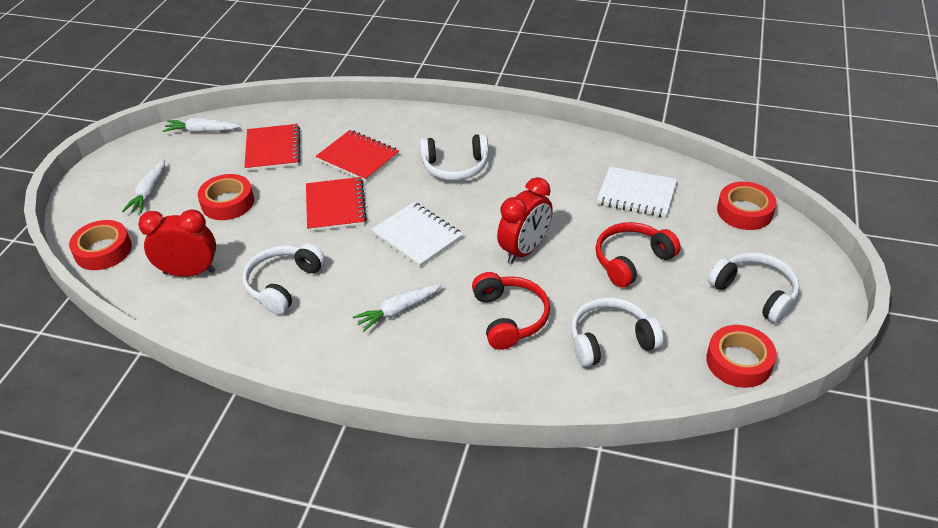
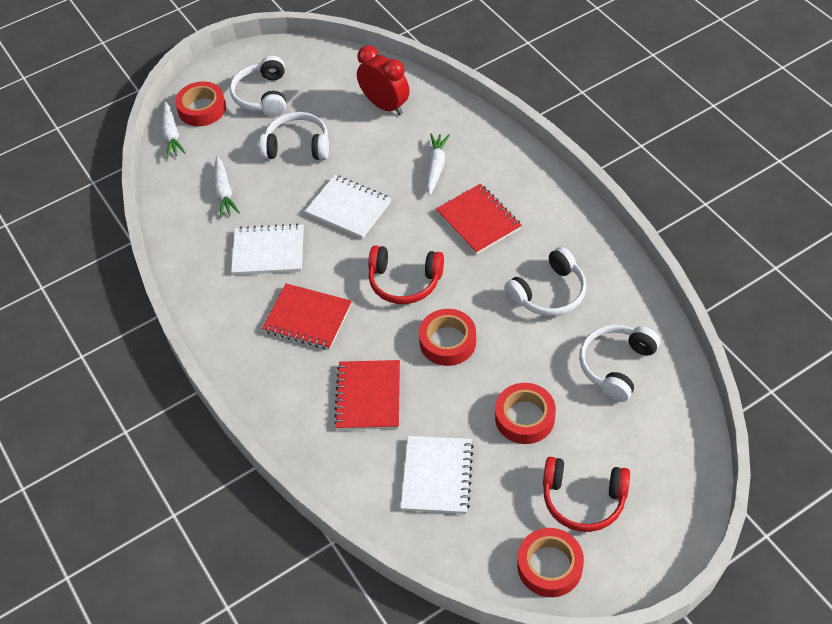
red clock: 2 -> 1
white notebook: 2 -> 3

